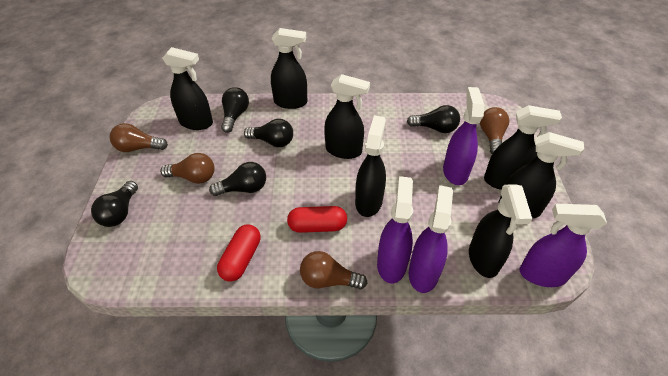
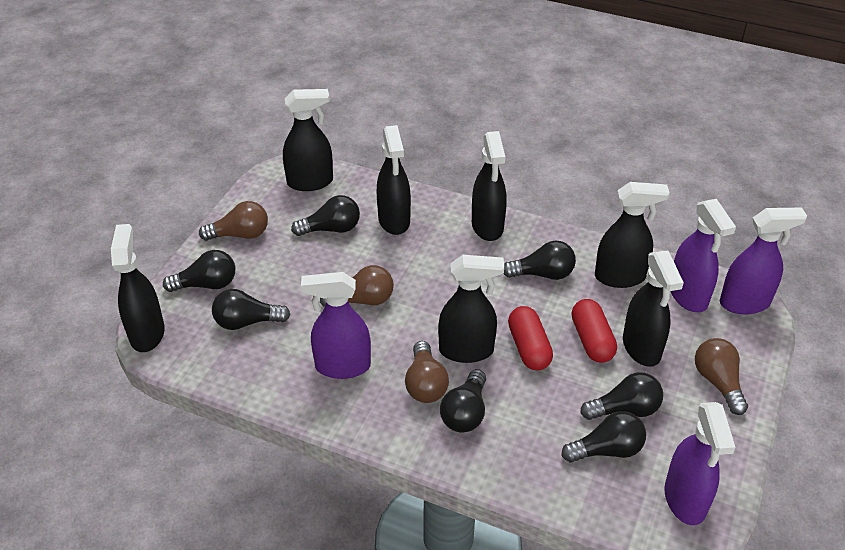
black light bulb: 5 -> 7

